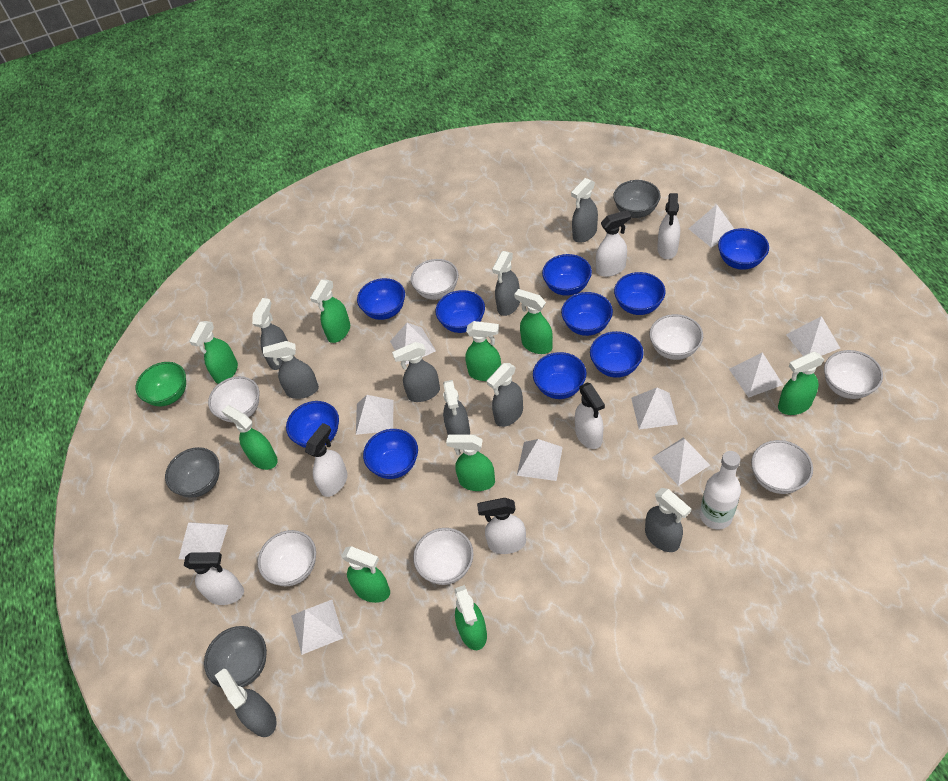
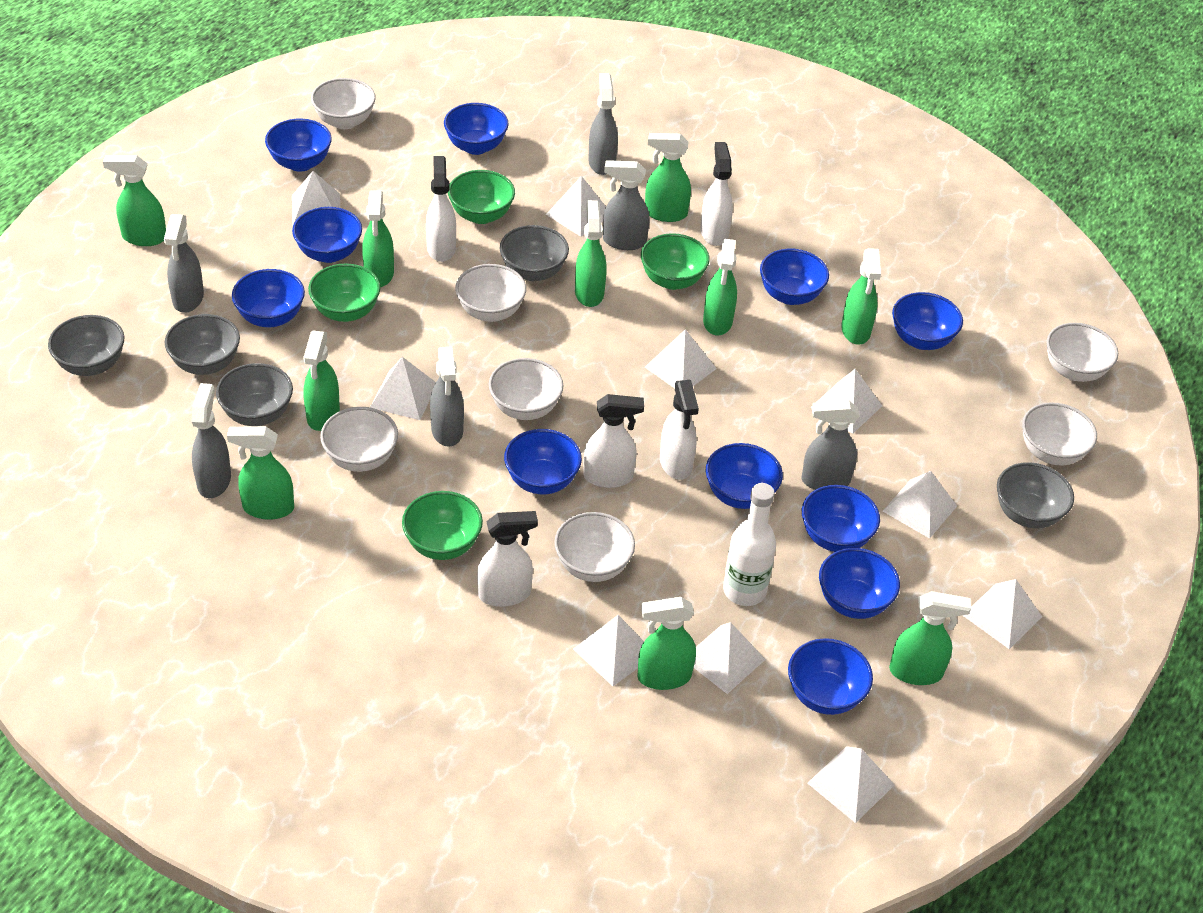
blue bowl: 10 -> 11
green bowl: 1 -> 4
green spray bottle: 9 -> 10
grey bowl: 3 -> 5
grey spray bottle: 9 -> 6
white spray bottle: 6 -> 5

